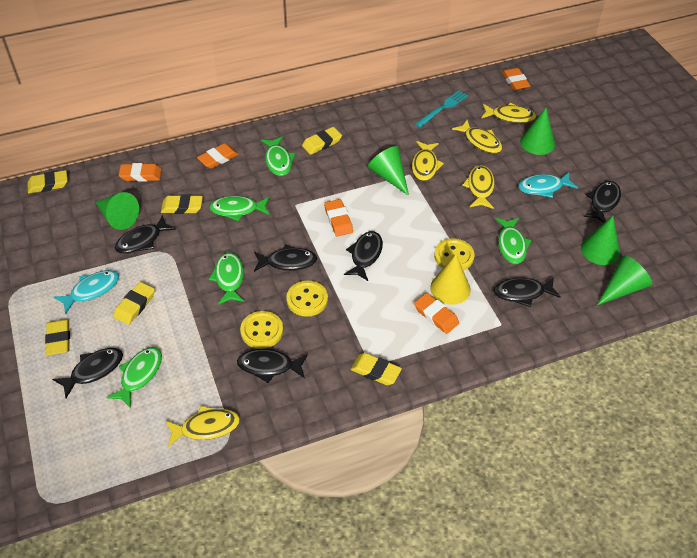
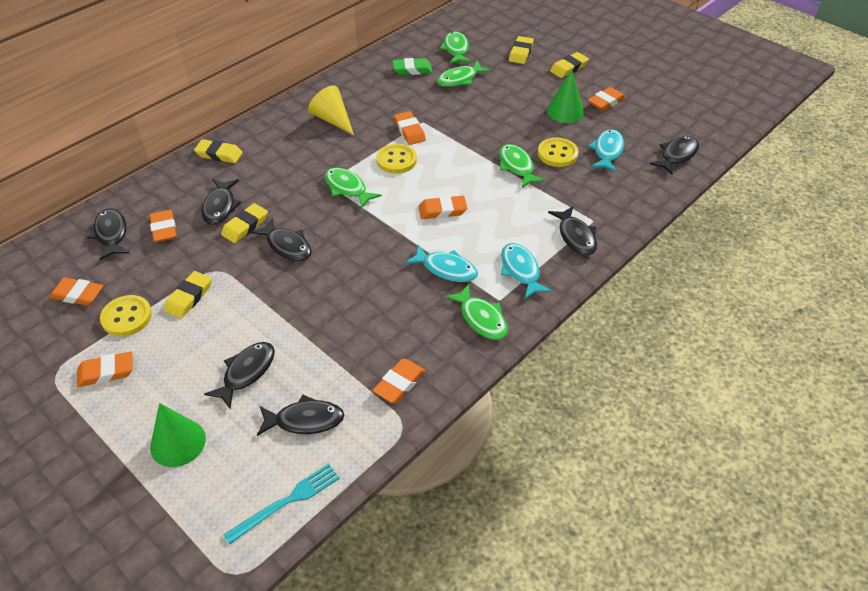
green cone: 5 -> 2
green eraser: 0 -> 1
orange eraser: 5 -> 7
turquoise fish: 2 -> 3
yellow eraser: 6 -> 5
yellow fish: 5 -> 0

